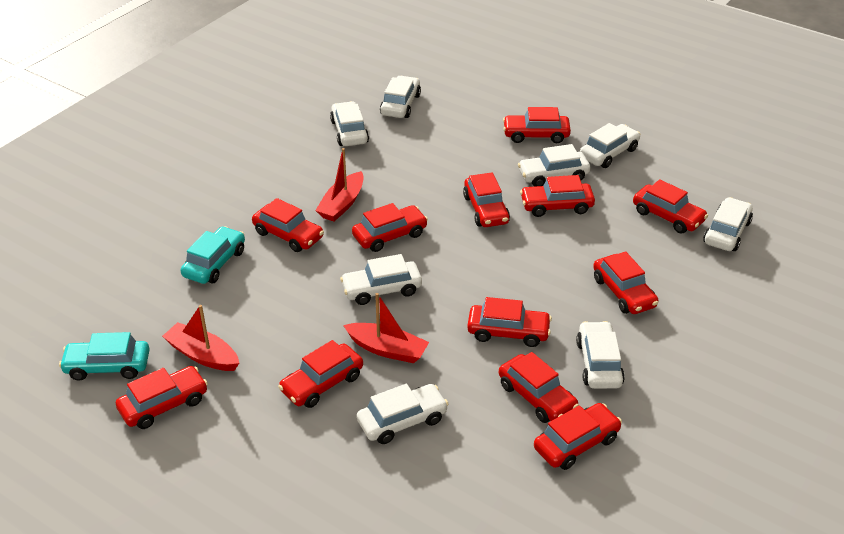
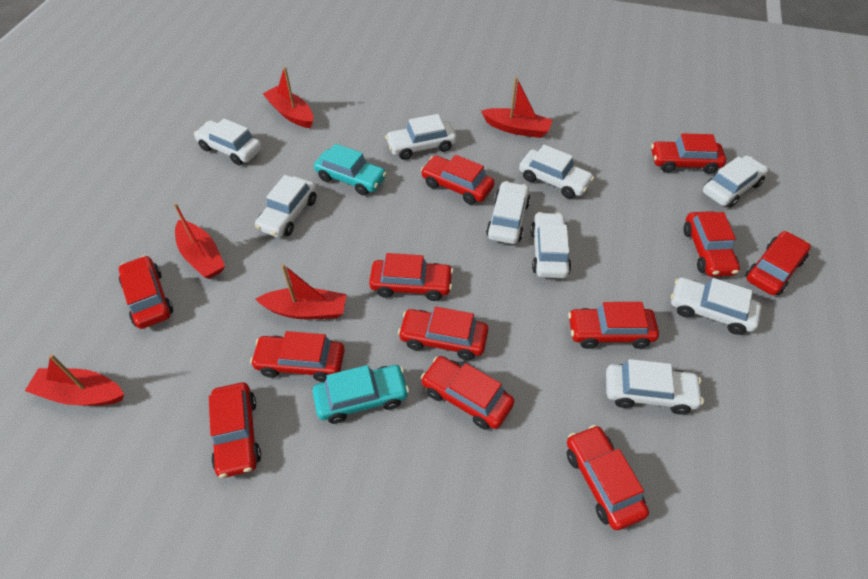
red boat: 3 -> 5
white car: 8 -> 9

